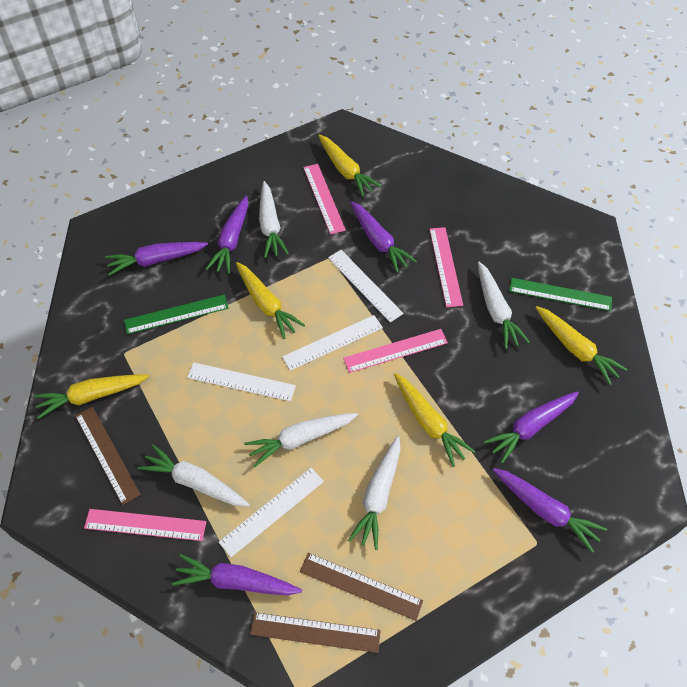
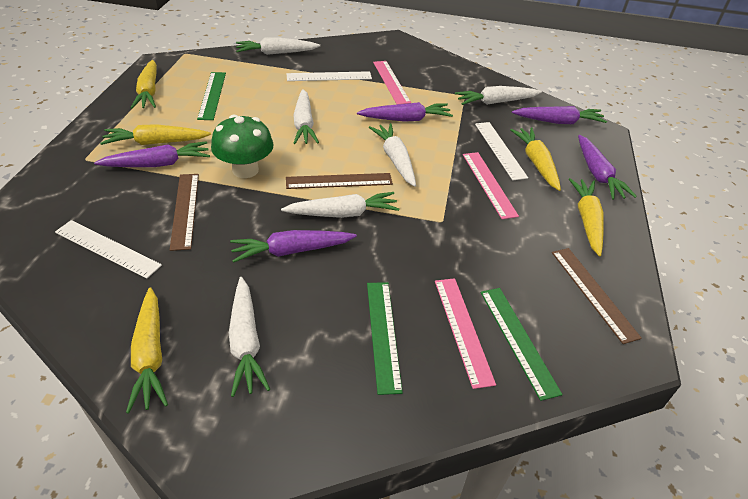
green mushroom: 0 -> 1
green ruler: 2 -> 3
pink ruler: 4 -> 3
purple carrot: 6 -> 5
white carrot: 5 -> 6
white ruler: 4 -> 3

